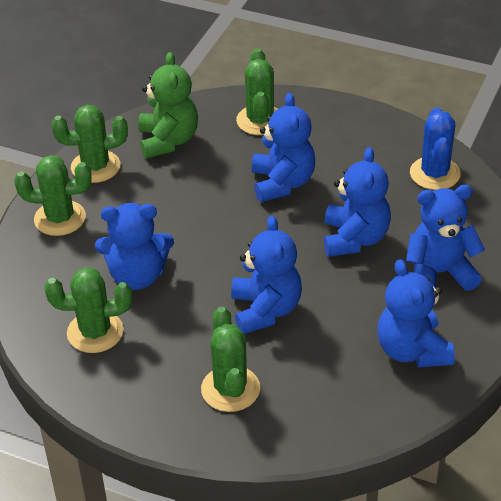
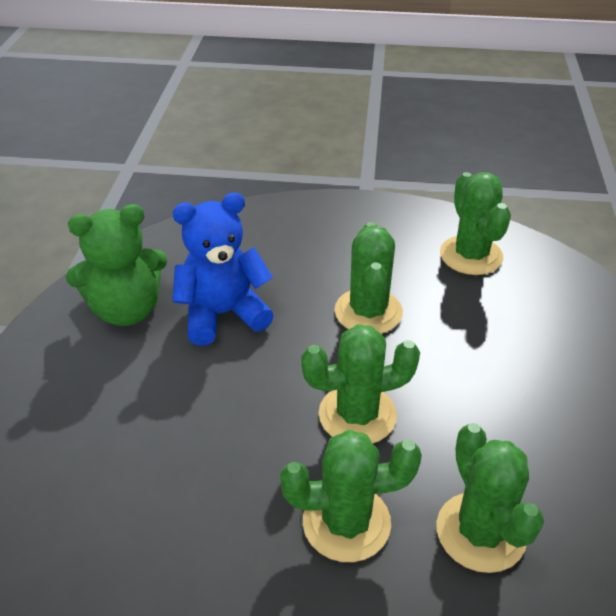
blue cactus: 1 -> 0
blue teddy bear: 6 -> 1

